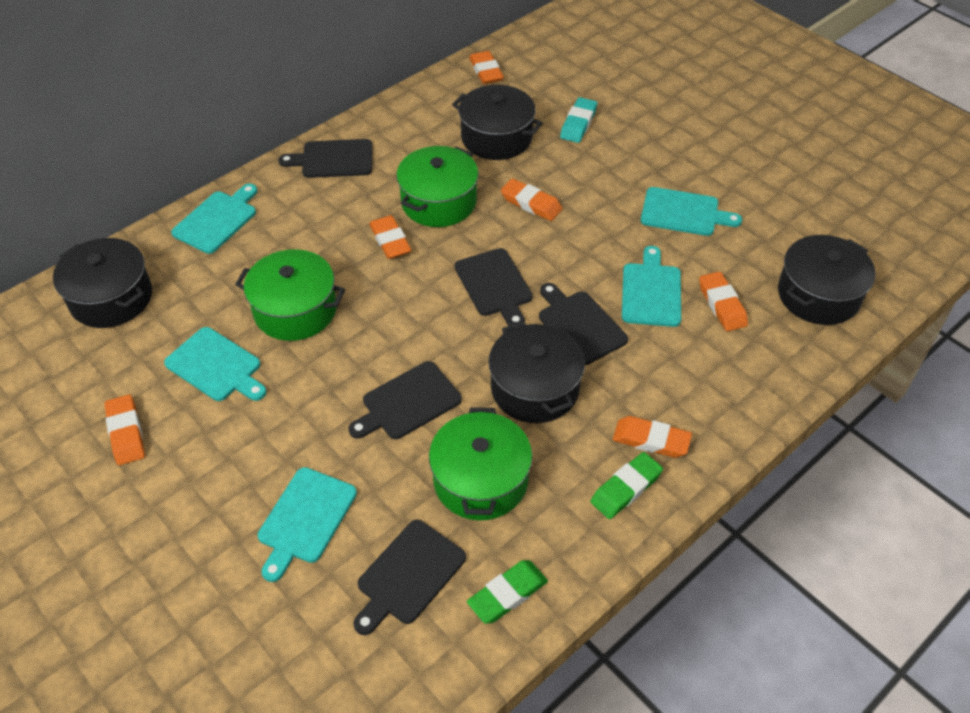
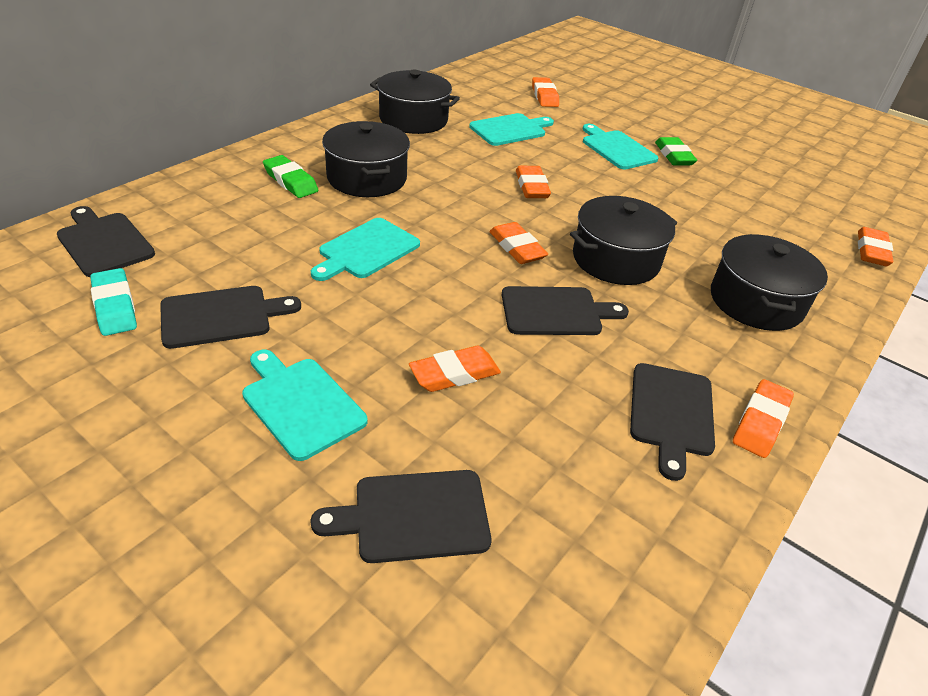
green pot: 3 -> 0
turquoise cutting board: 5 -> 4

